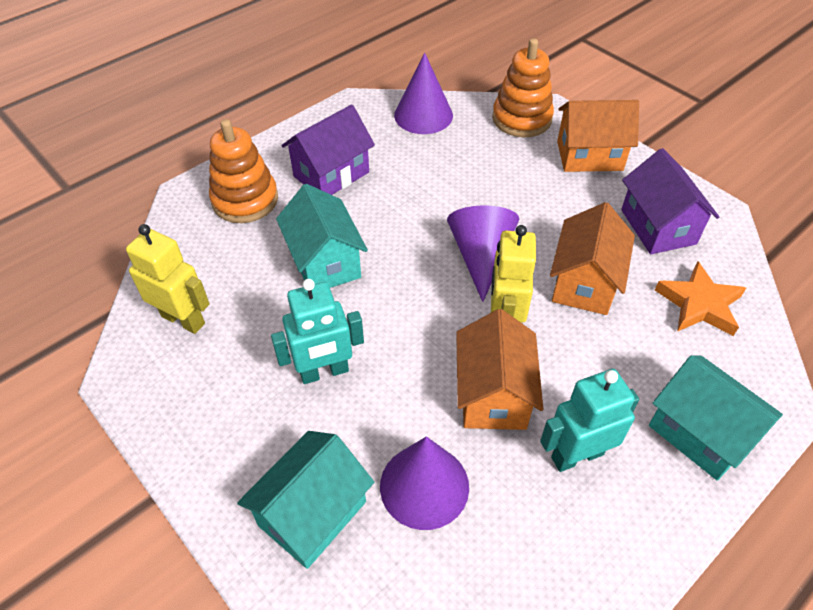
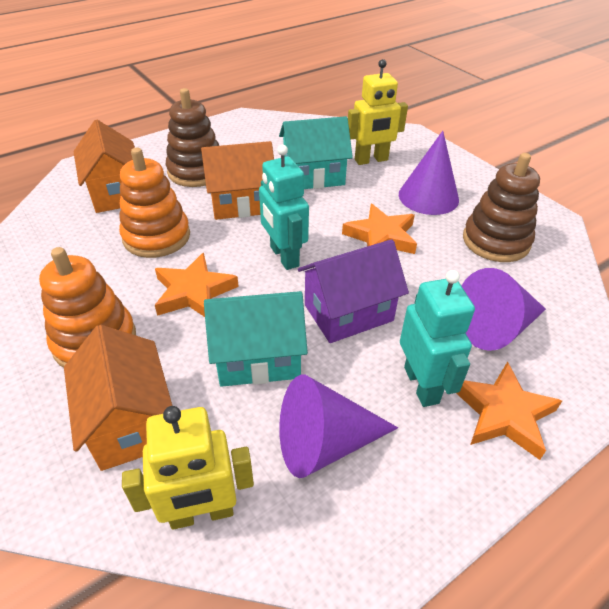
brown stacking toy: 0 -> 2
orange star: 1 -> 3
purple house: 2 -> 1
turquoise house: 3 -> 2

